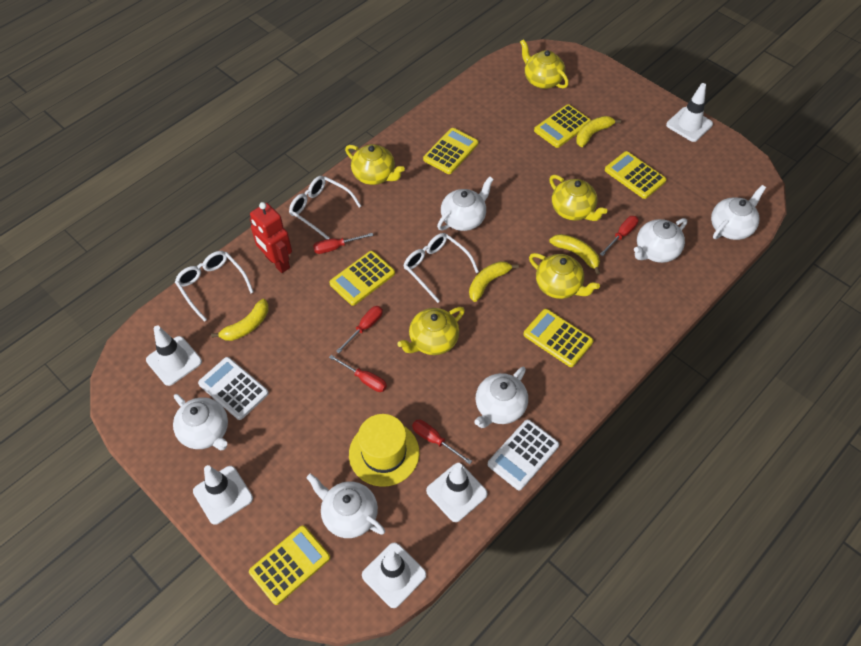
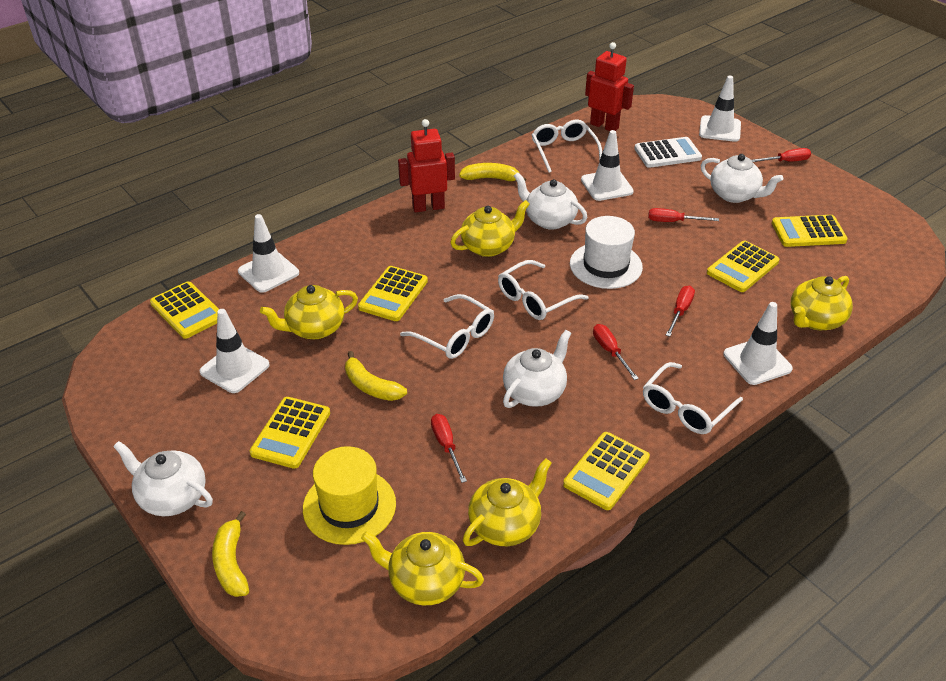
red robot: 1 -> 2
white calculator: 2 -> 1
white glasses: 3 -> 4
white hat: 0 -> 1
white teapot: 6 -> 4
yellow banana: 4 -> 3

